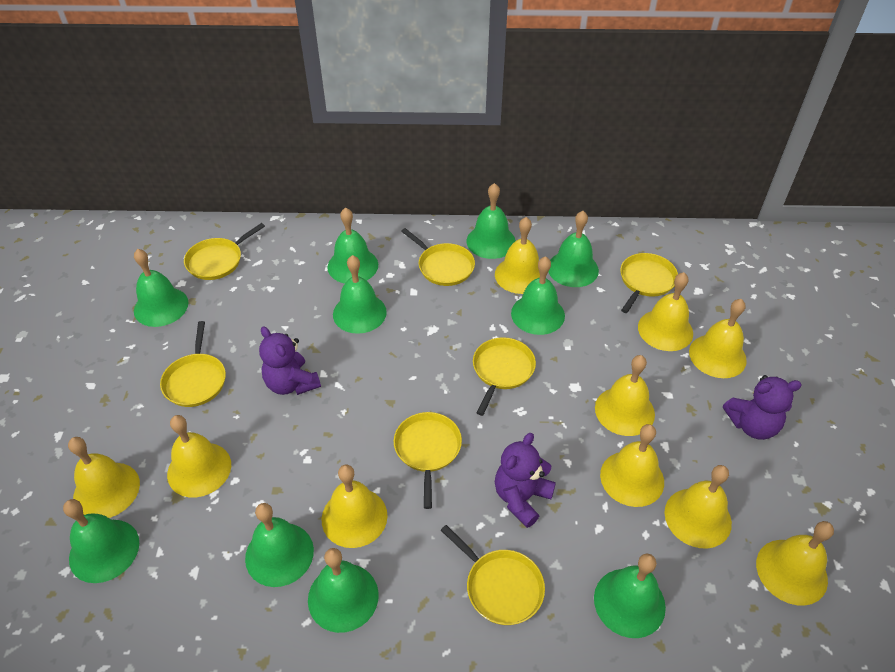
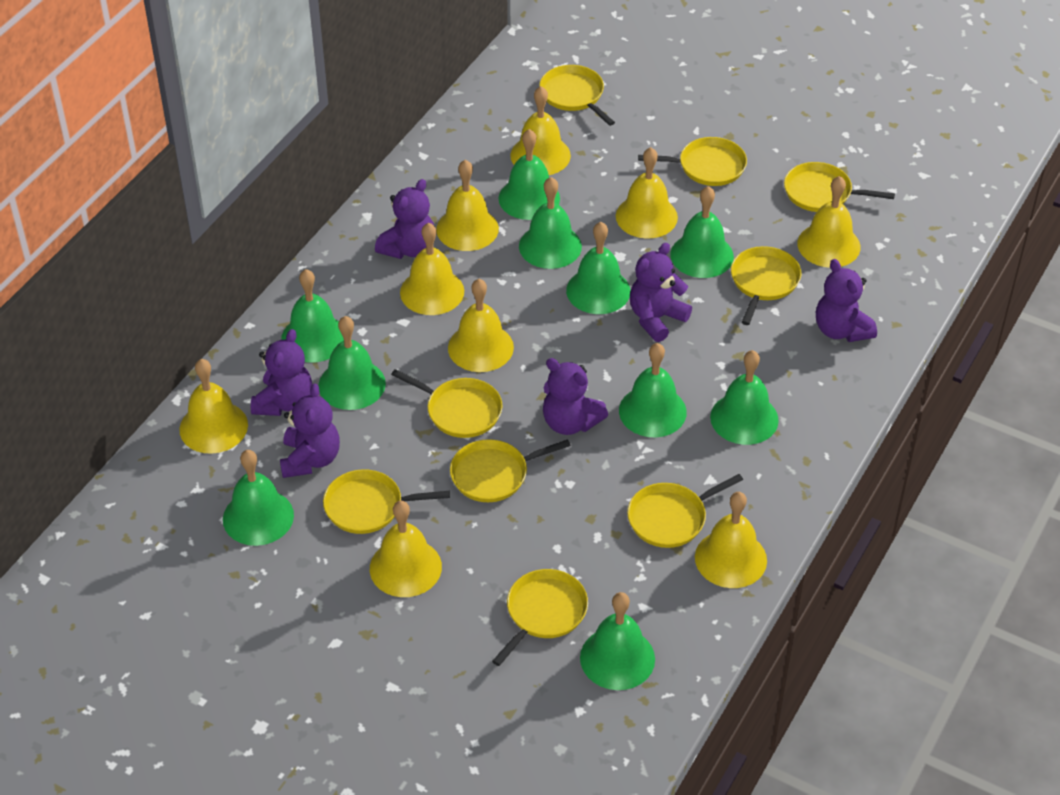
purple teddy bear: 3 -> 6
yellow bell: 10 -> 9
yellow pan: 7 -> 9

